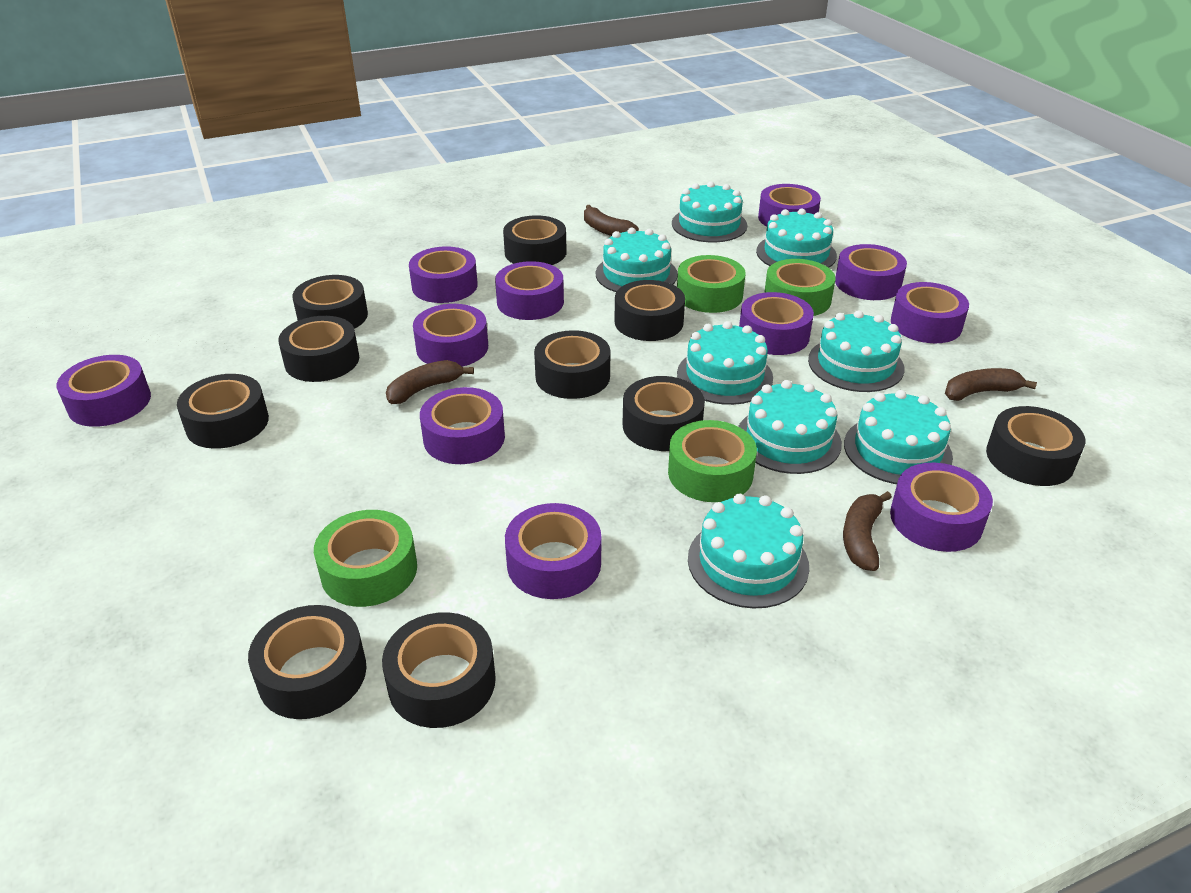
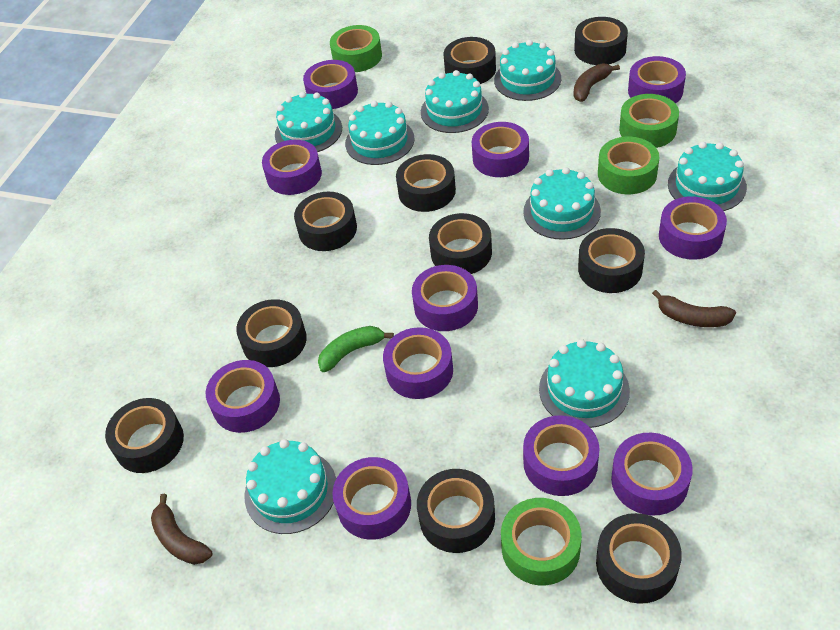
brown banana: 4 -> 3
green banana: 0 -> 1

